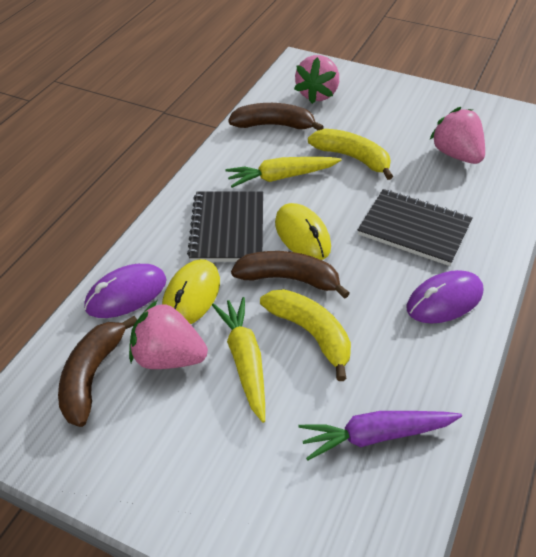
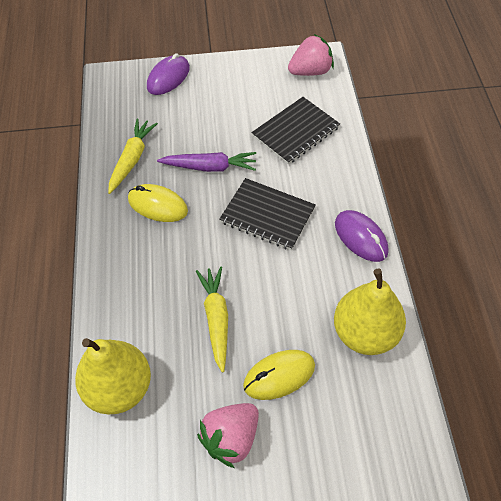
brown banana: 3 -> 0
pink strawberry: 3 -> 2
yellow banana: 2 -> 0
yellow pear: 0 -> 2

